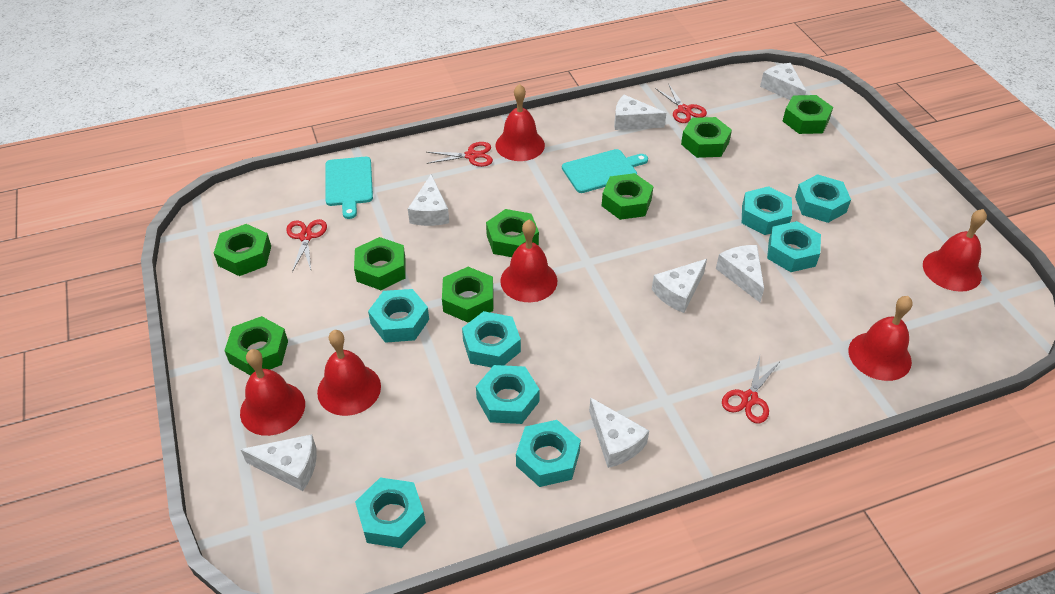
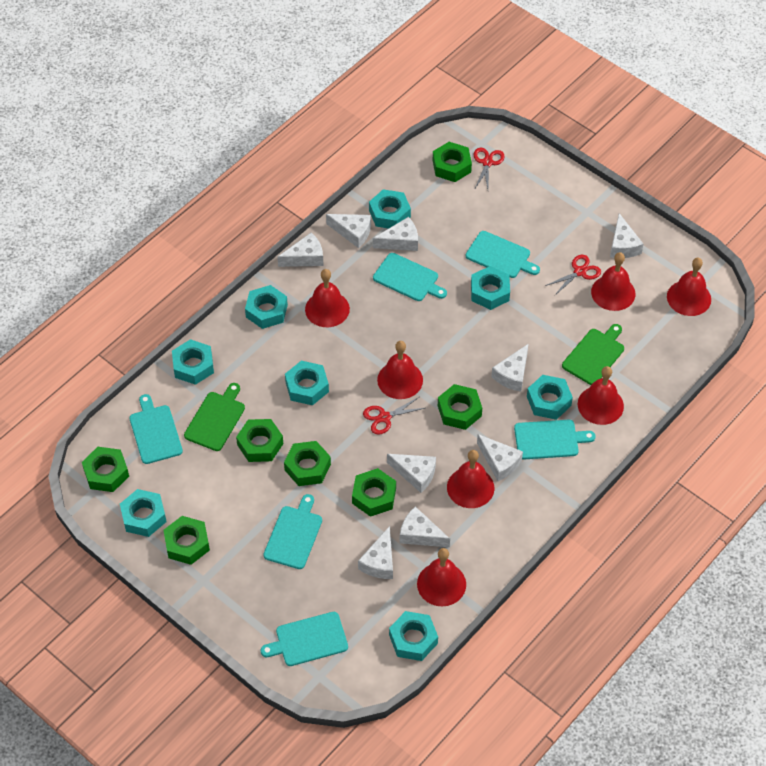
green cutting board: 0 -> 2
green nut: 8 -> 7
red bell: 6 -> 7
red scissors: 4 -> 3
turquoise cutting board: 2 -> 6
white cheese: 7 -> 9

